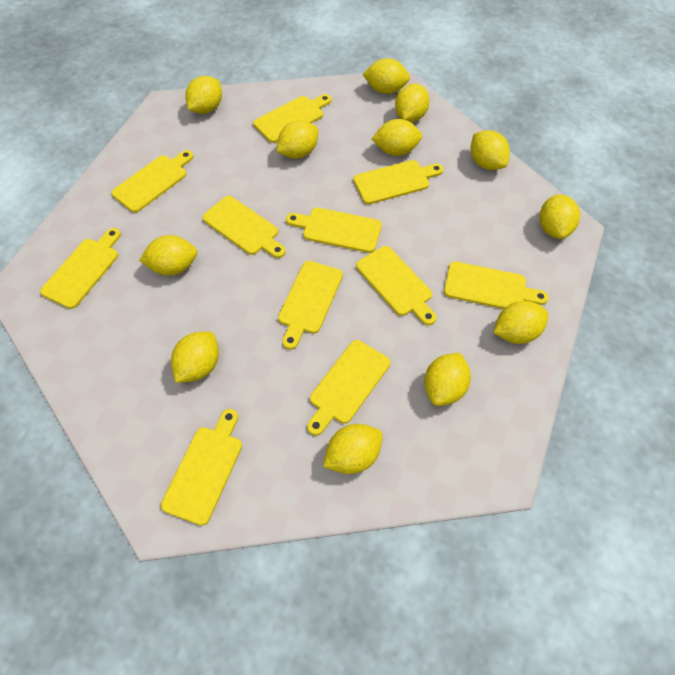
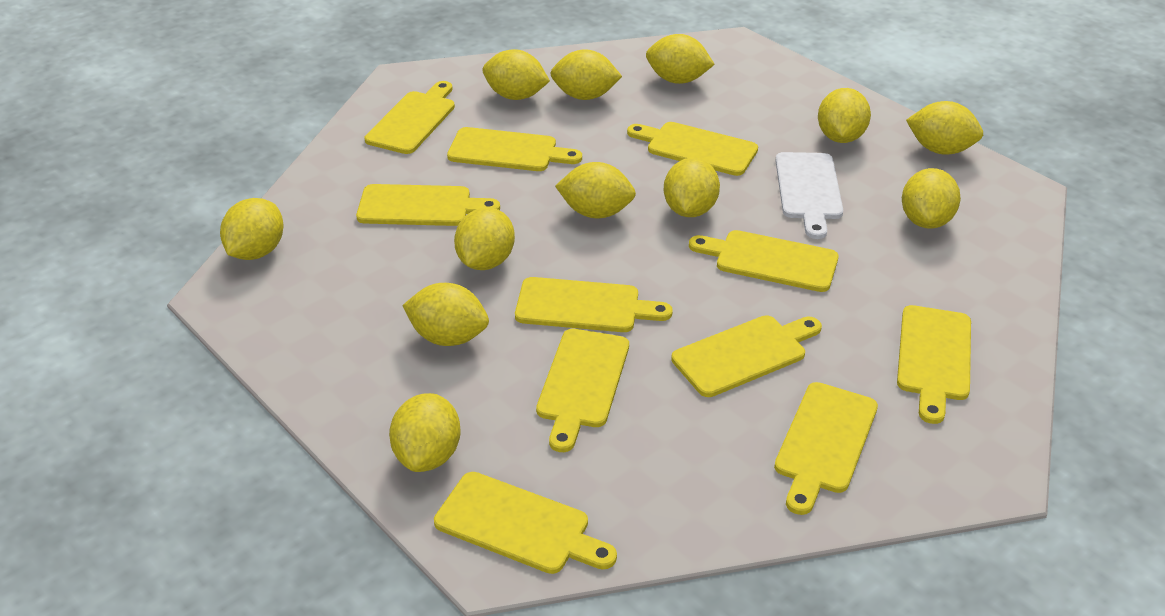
white cutting board: 0 -> 1

